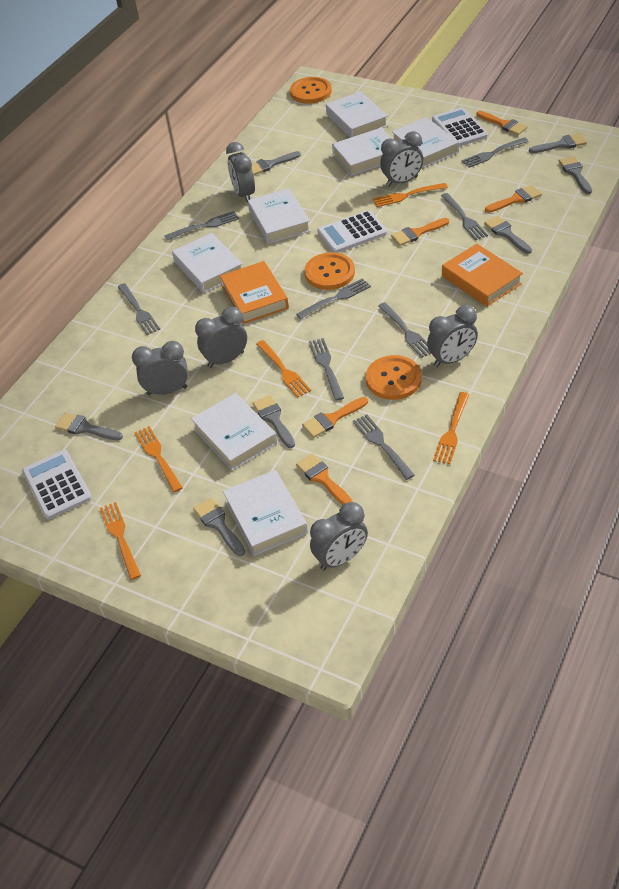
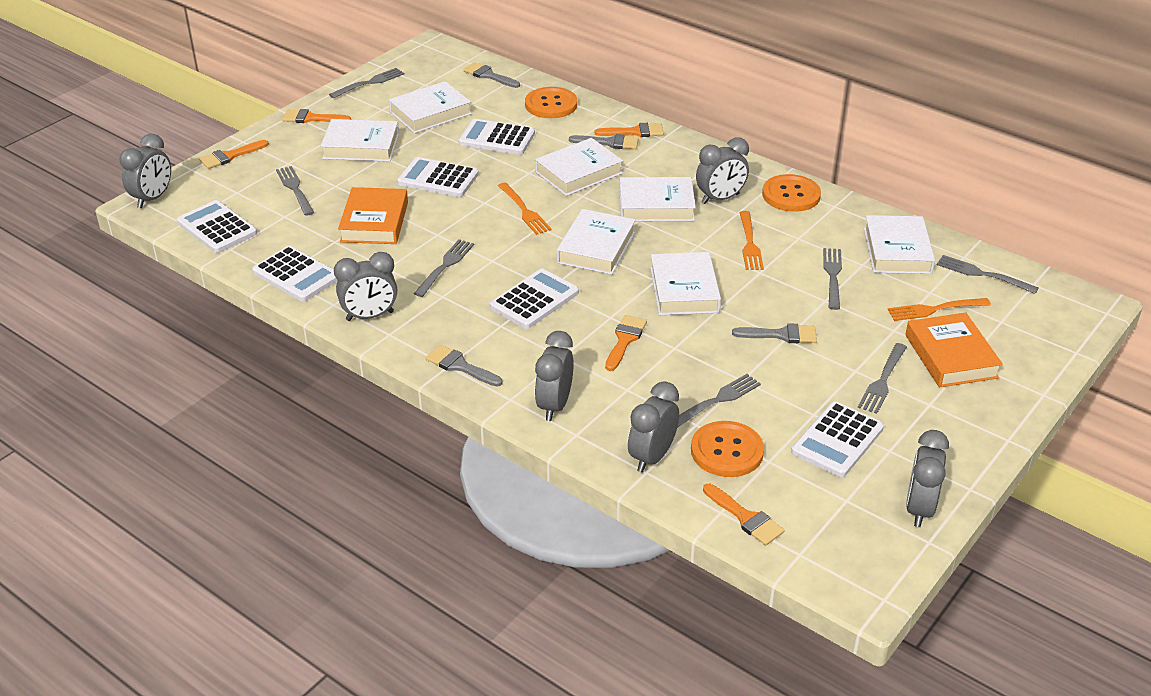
grey brush: 7 -> 4
grey fork: 8 -> 7
orange fork: 5 -> 3
white calculator: 3 -> 6

